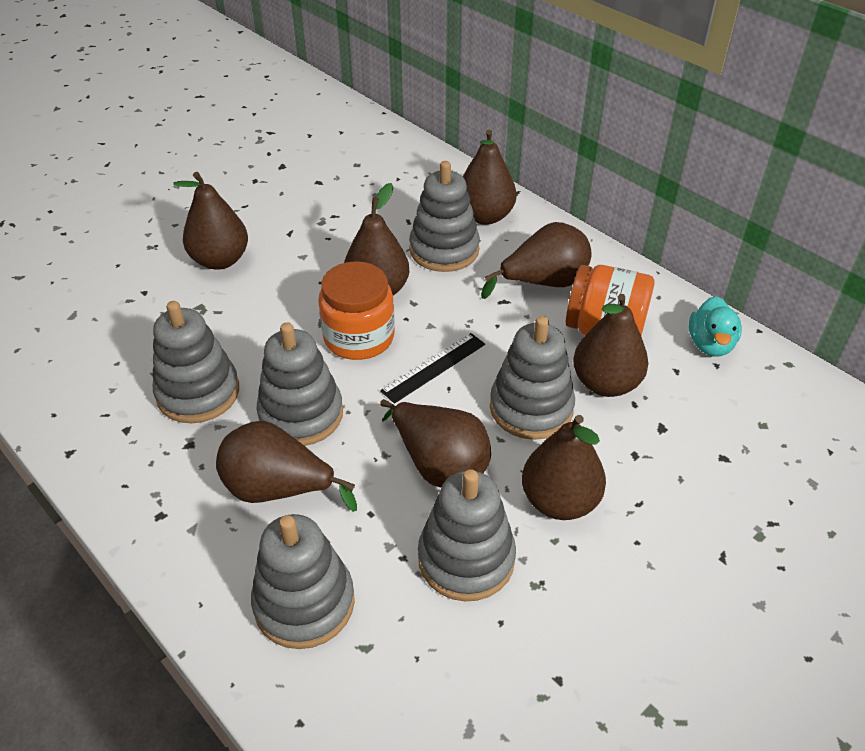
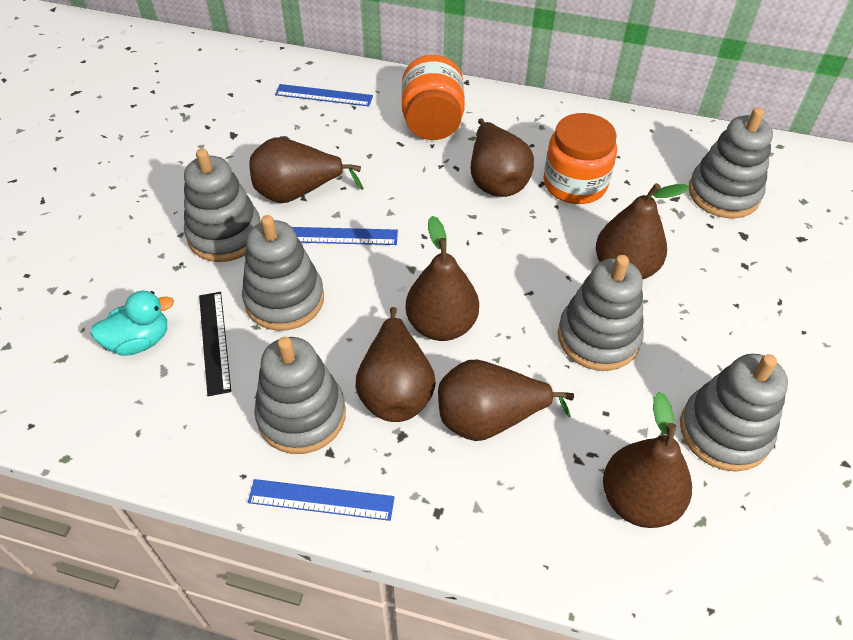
blue ruler: 0 -> 3
brown pear: 8 -> 7

